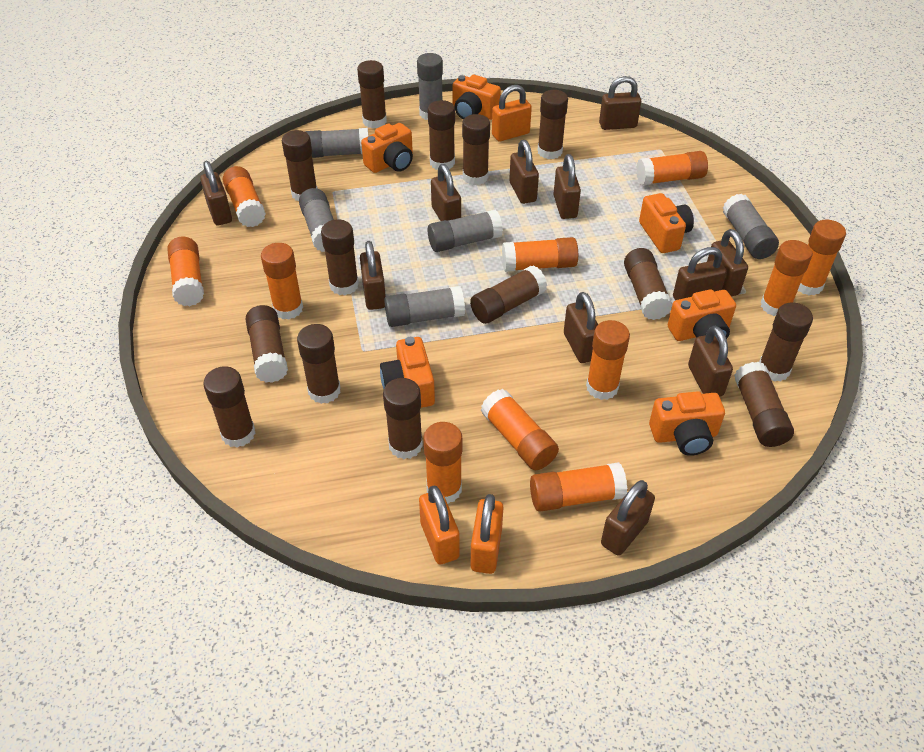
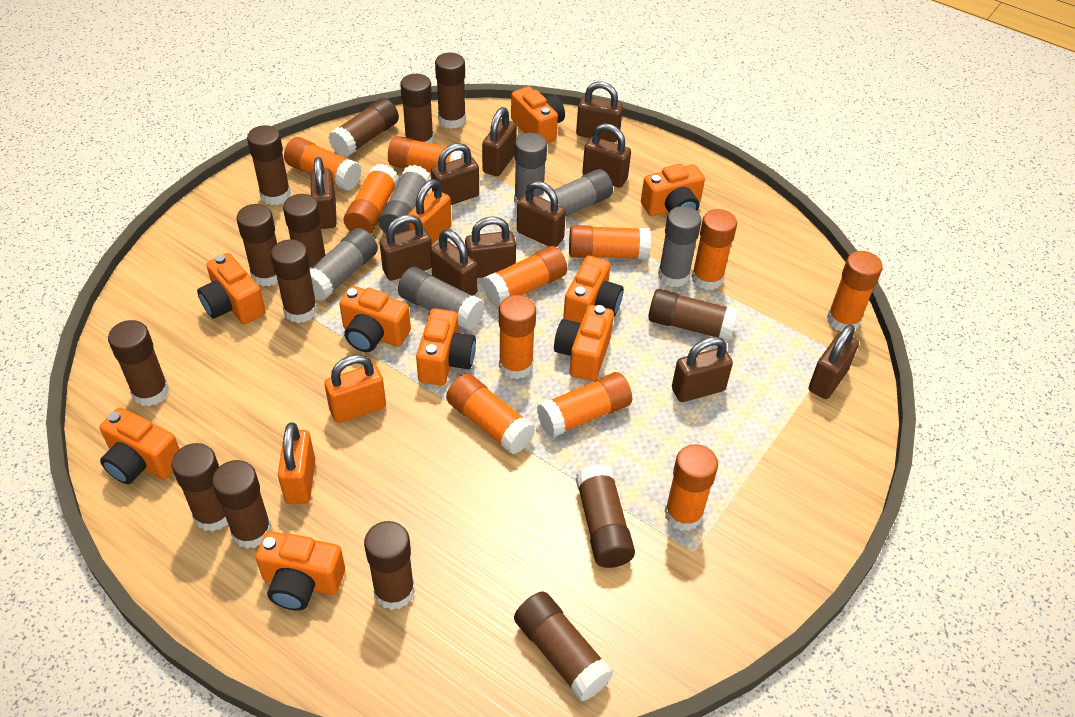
orange camera: 6 -> 9

